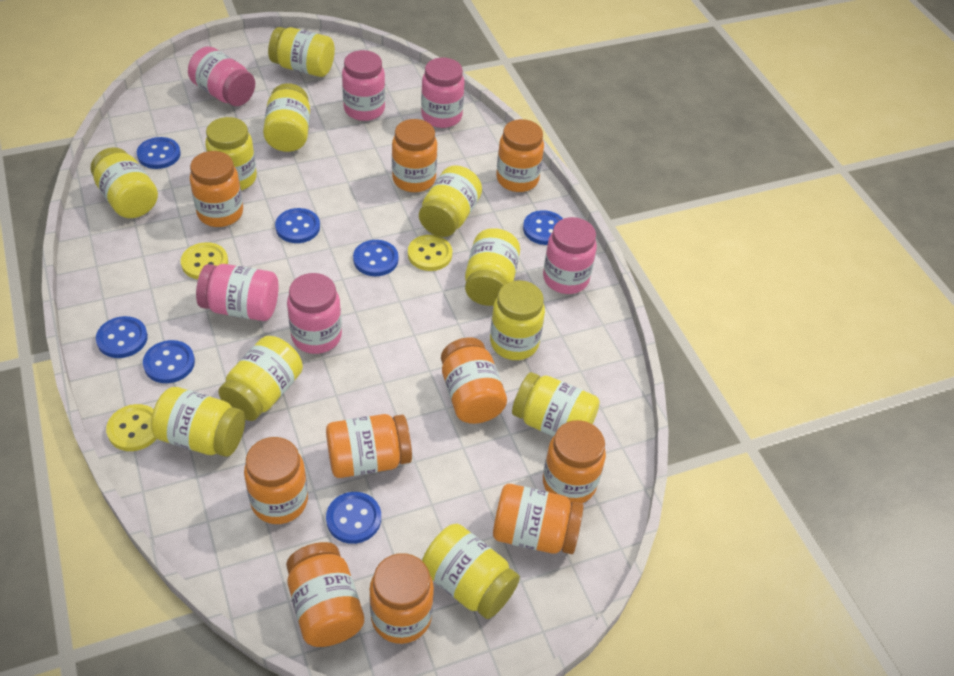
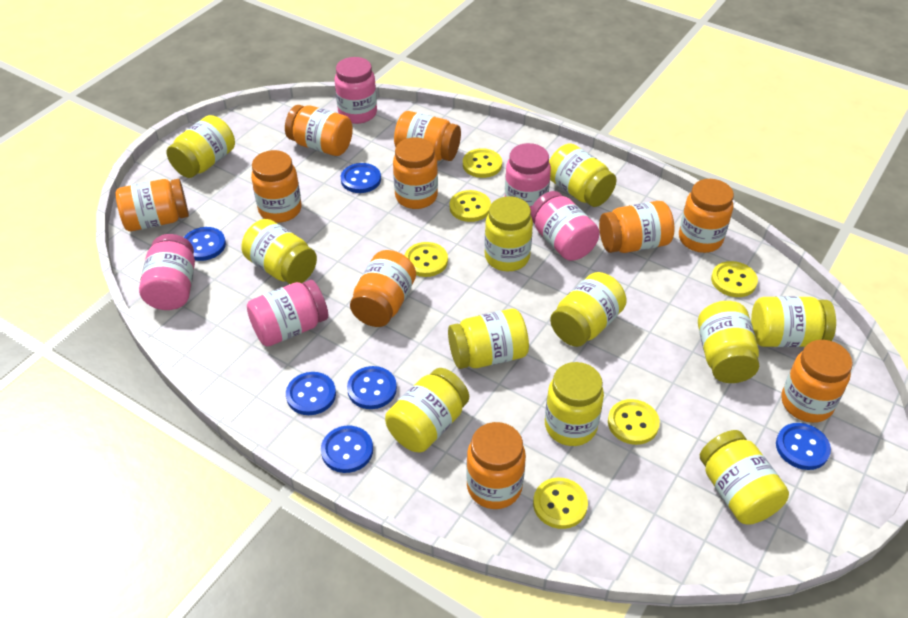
blue button: 7 -> 6
pink jar: 6 -> 5
yellow button: 3 -> 6

